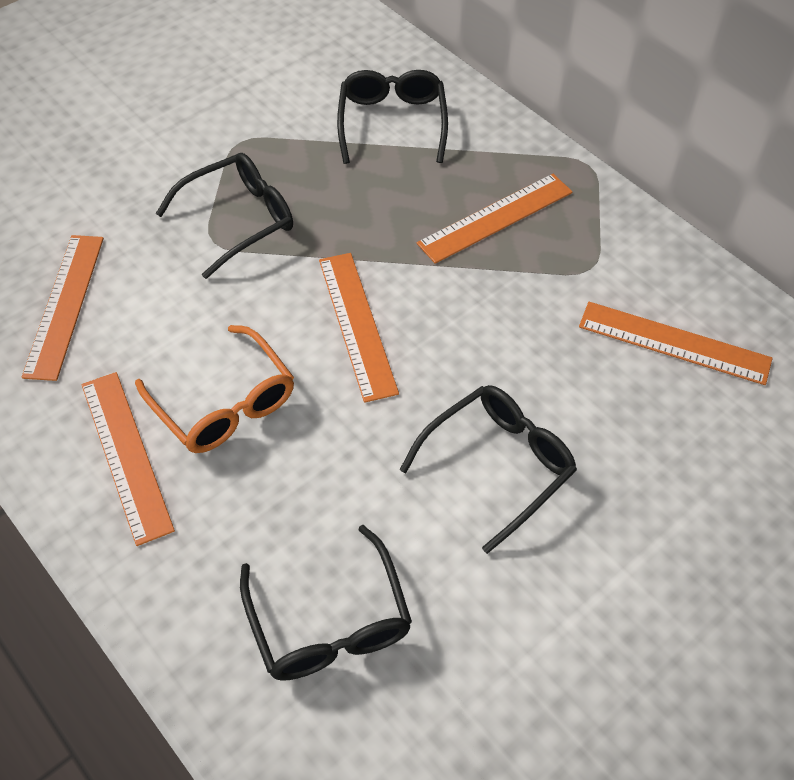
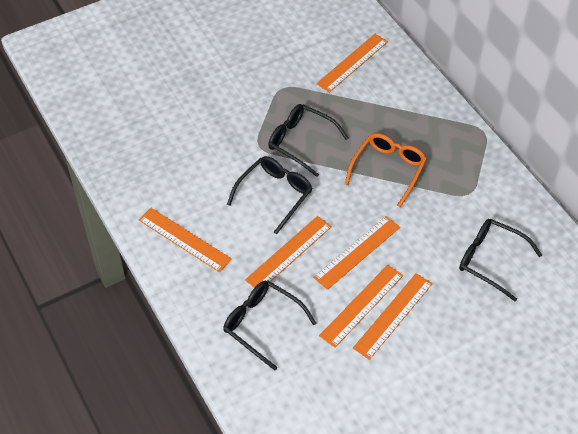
orange ruler: 5 -> 6

